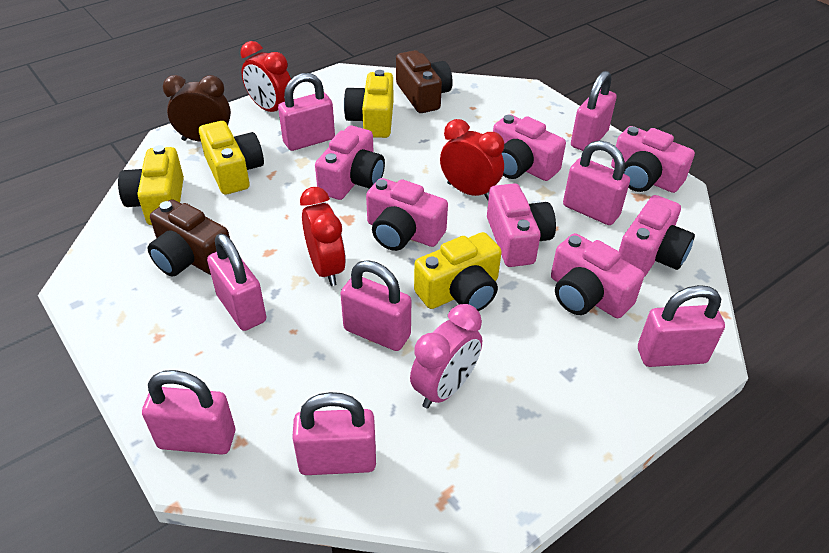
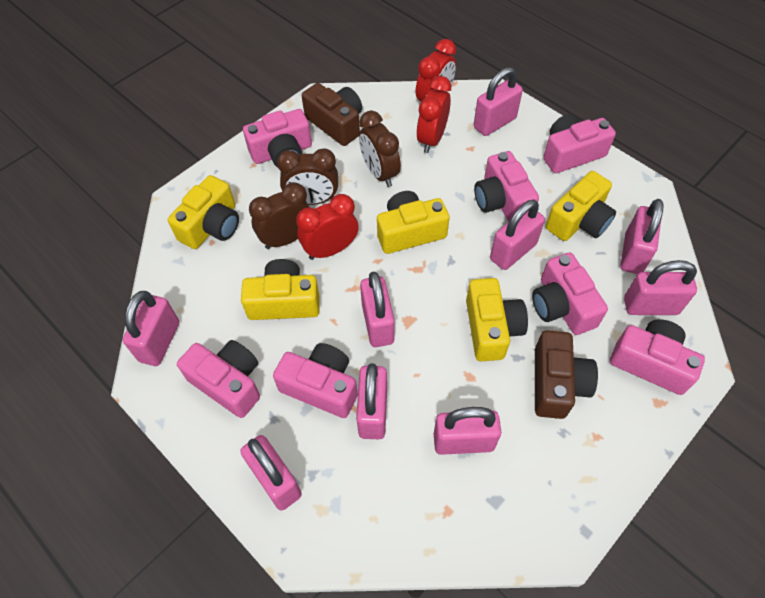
brown clock: 1 -> 3
pink clock: 1 -> 0
pink padlock: 8 -> 9
yellow camera: 4 -> 5

